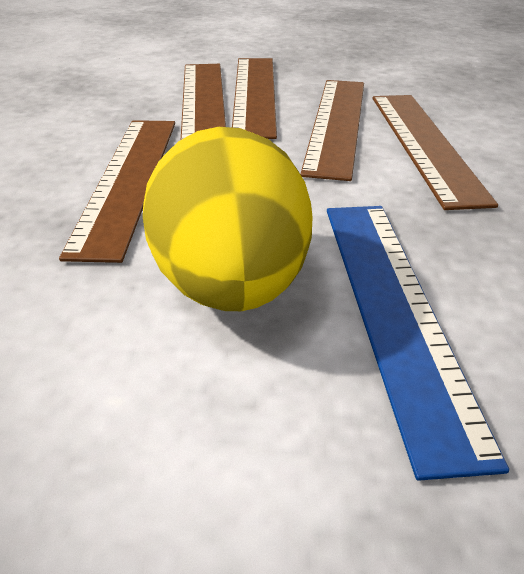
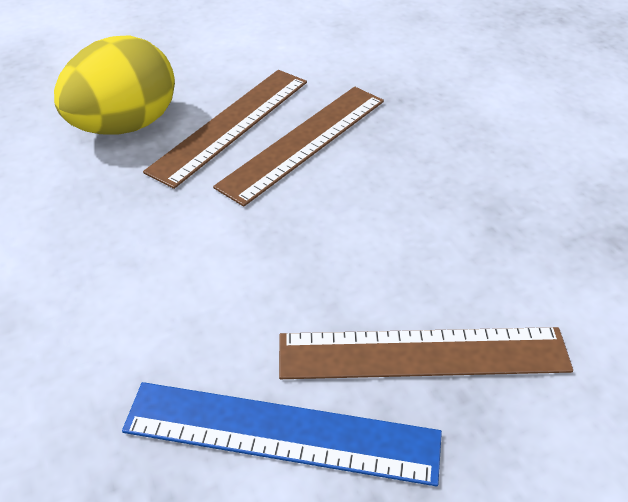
brown ruler: 5 -> 3

